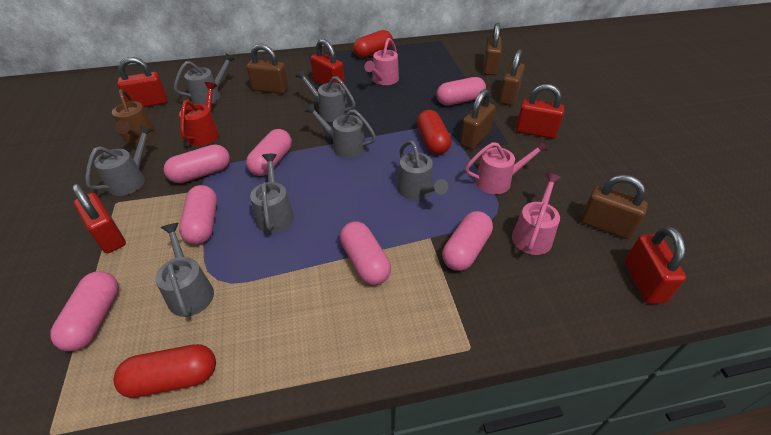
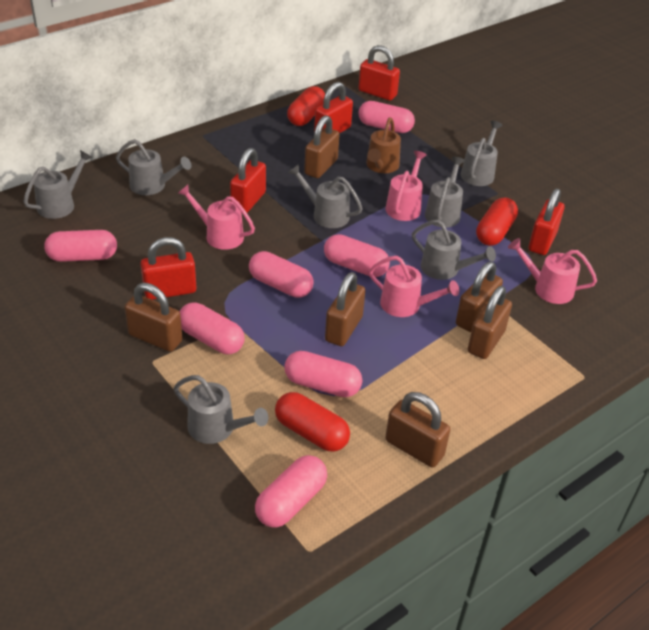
brown padlock: 5 -> 6
pink watering can: 3 -> 4
red watering can: 1 -> 0

